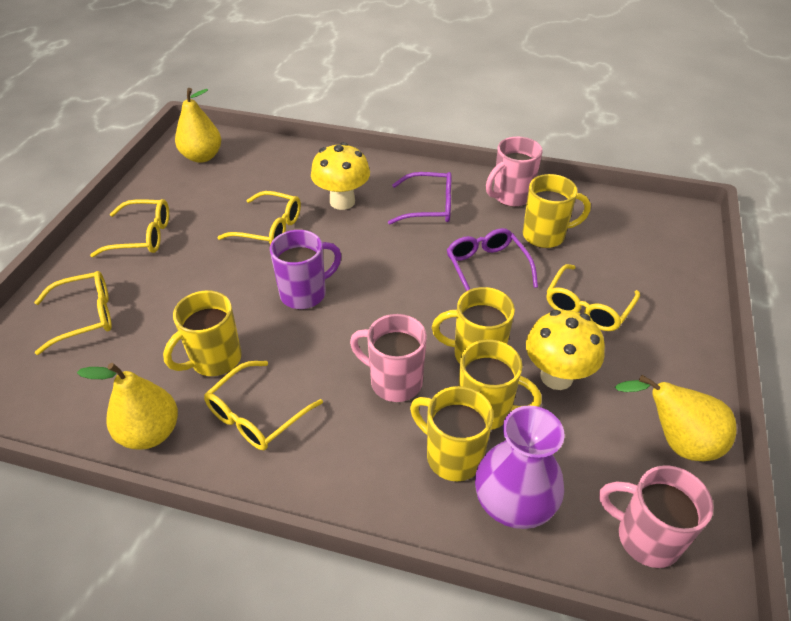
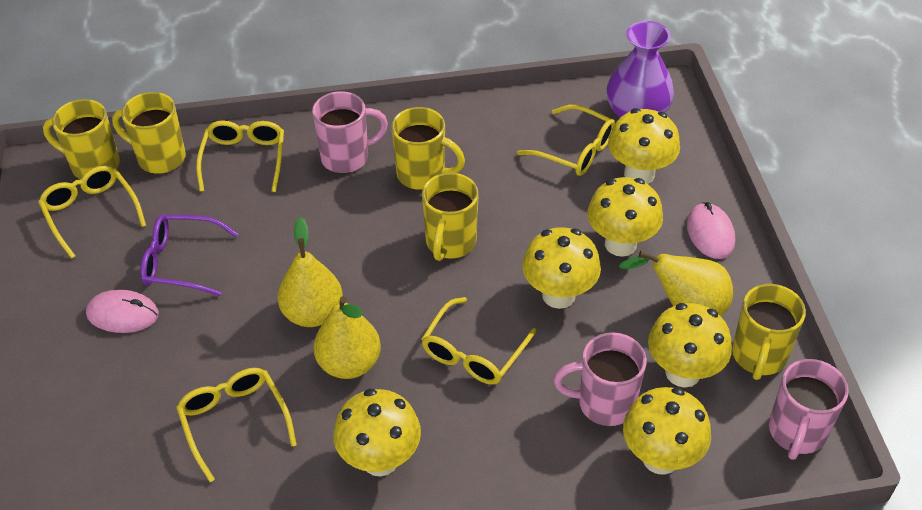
pink mouse: 0 -> 2
purple glasses: 2 -> 1
purple mug: 1 -> 0
yellow mushroom: 2 -> 6

